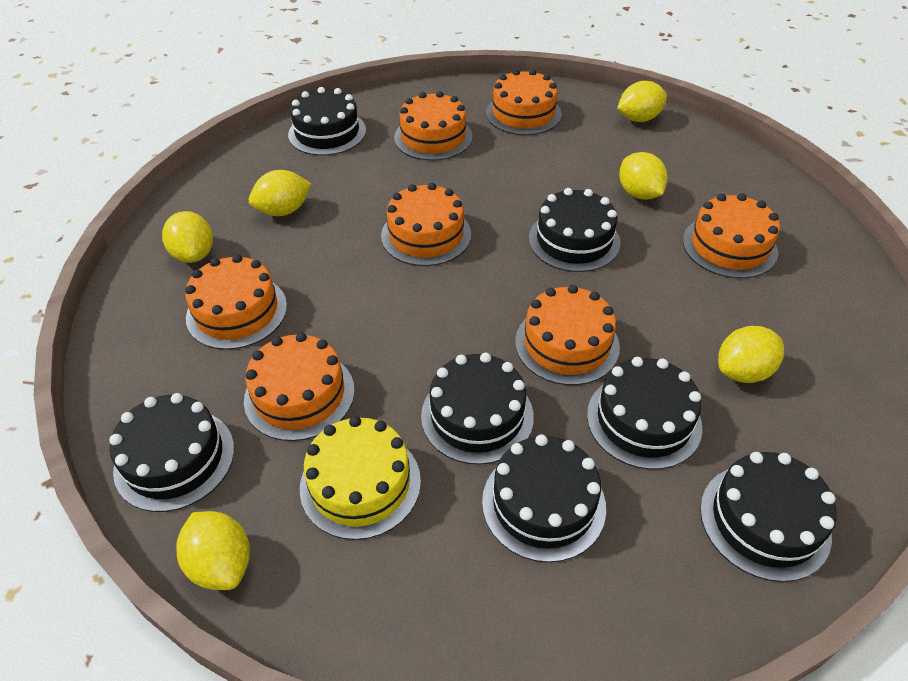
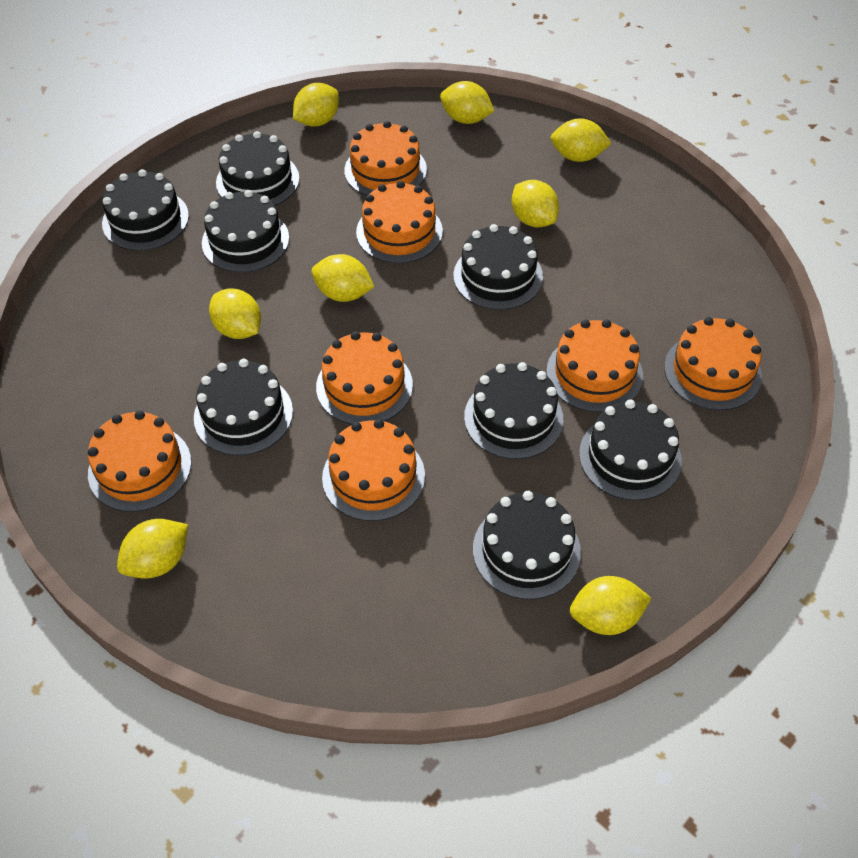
black cake: 7 -> 8
yellow cake: 1 -> 0
yellow lemon: 6 -> 8

